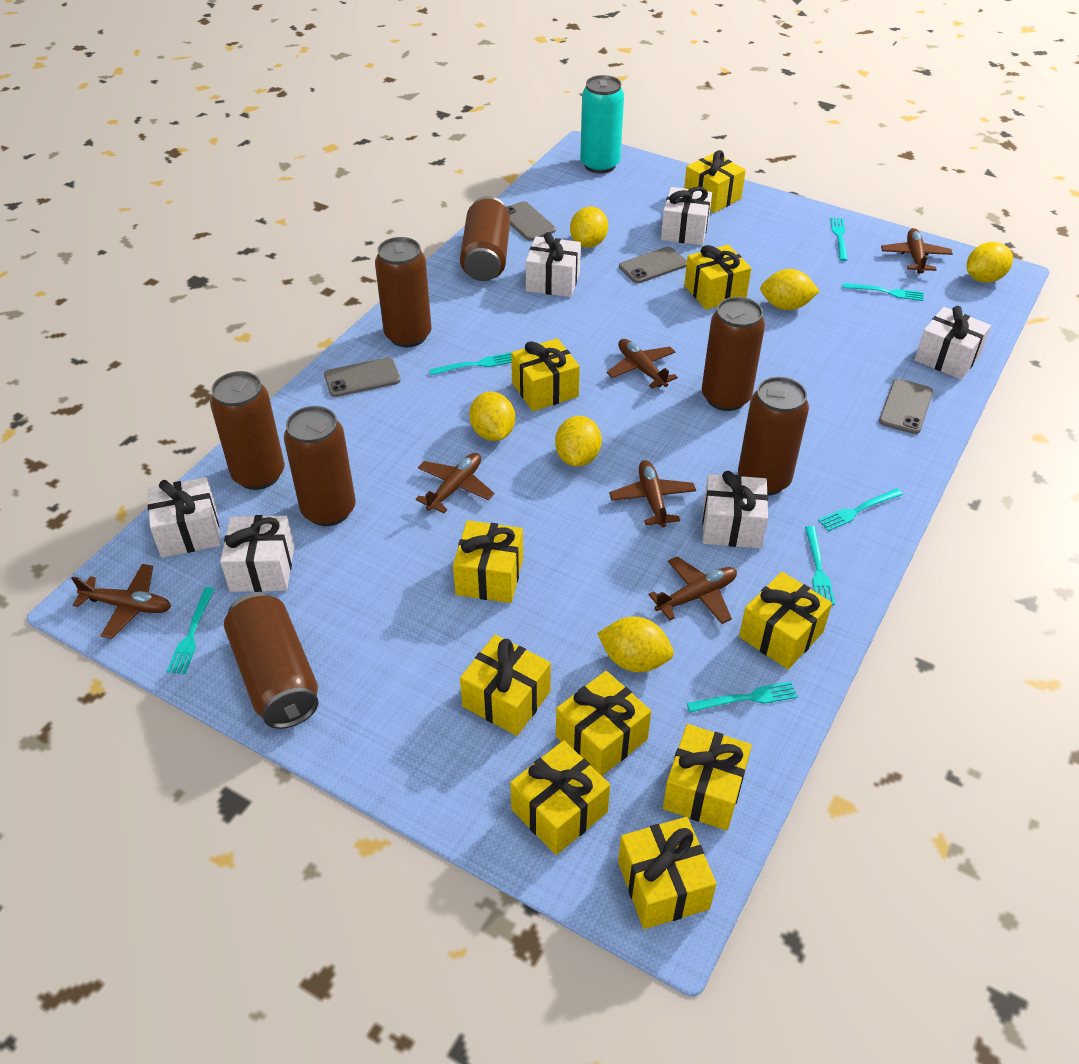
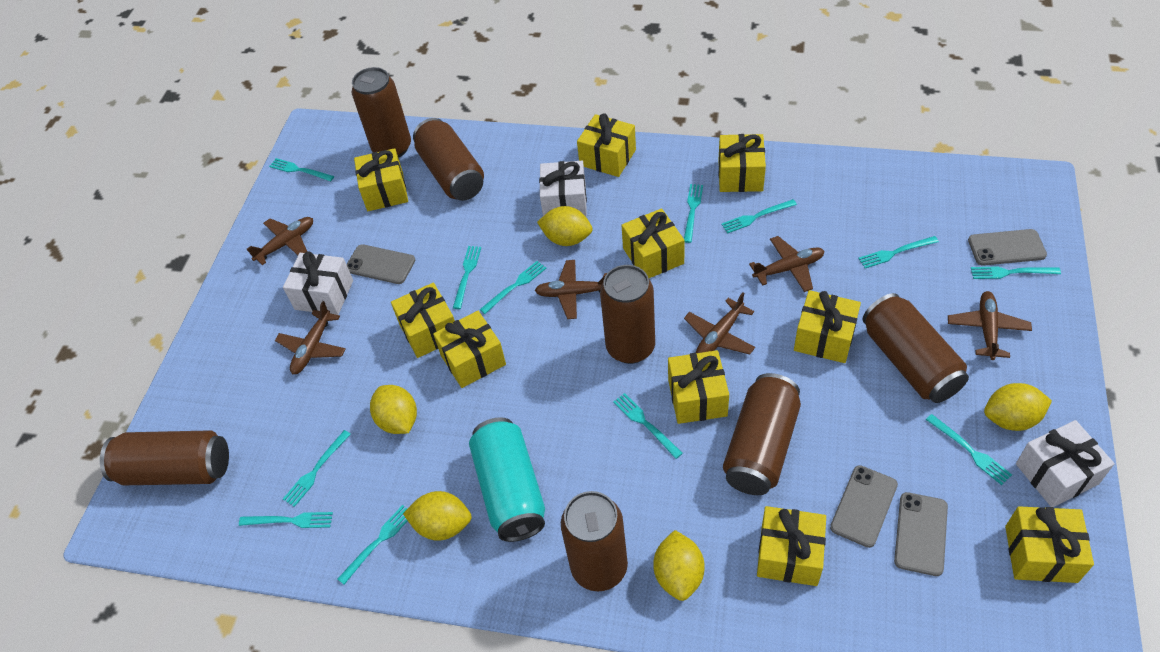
turquoise fork: 7 -> 12
white gift: 6 -> 3
yellow lemon: 6 -> 5

